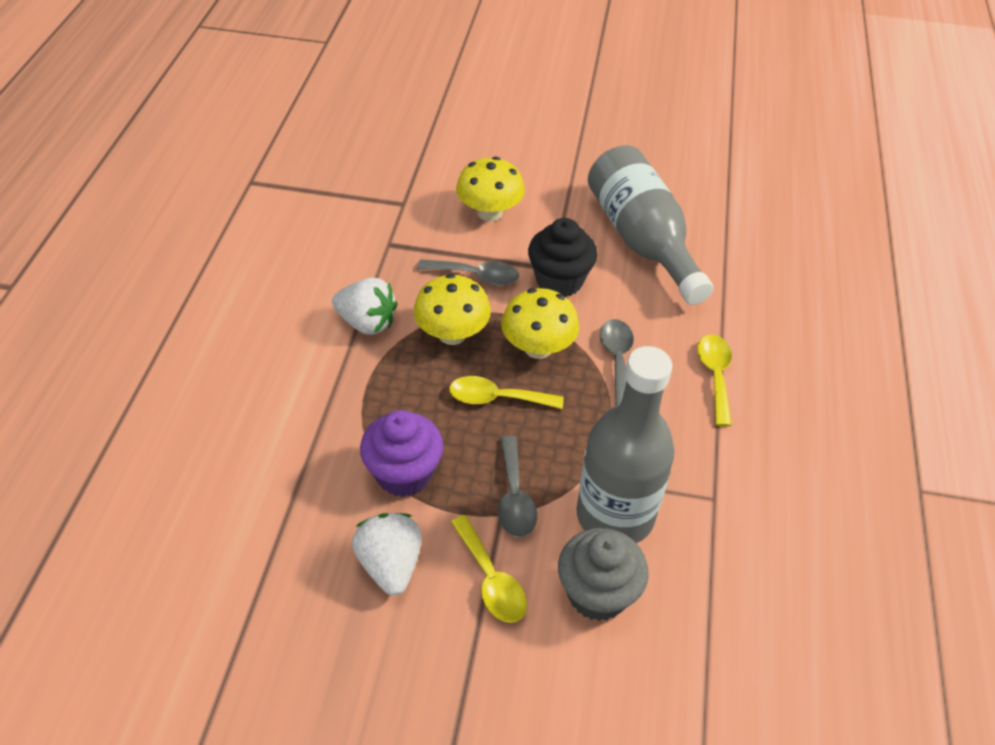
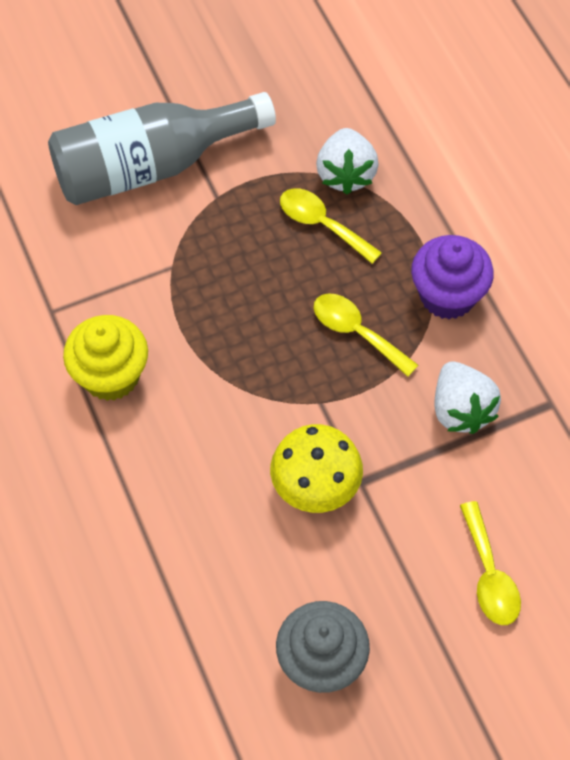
black cupcake: 1 -> 0
grey bottle: 2 -> 1
grey spoon: 3 -> 0
yellow cupcake: 0 -> 1
yellow mushroom: 3 -> 1

